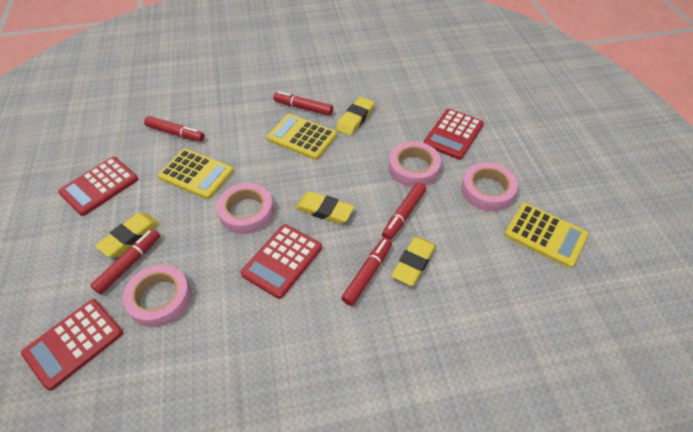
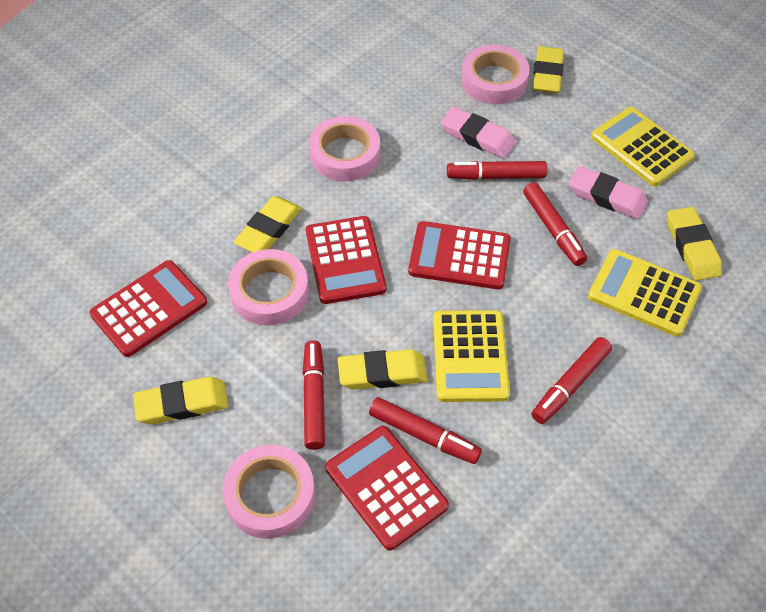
pink eraser: 0 -> 2
yellow eraser: 4 -> 5

